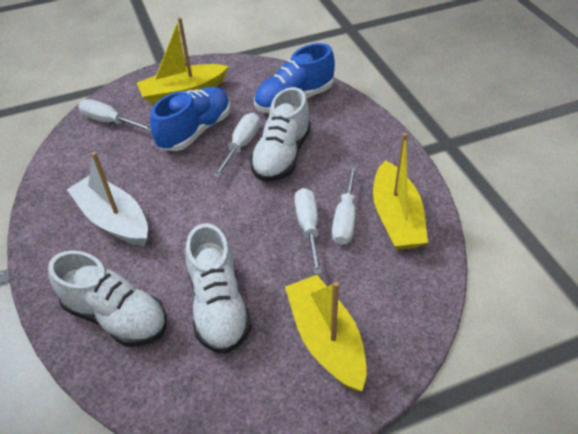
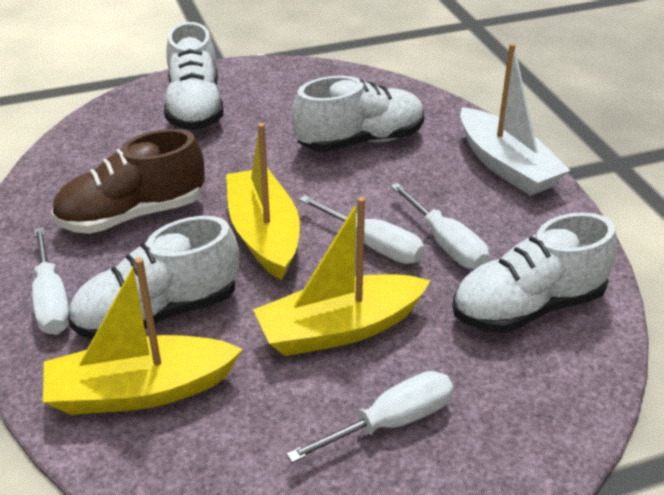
blue shoe: 2 -> 0
brown shoe: 0 -> 1
white shoe: 3 -> 4

